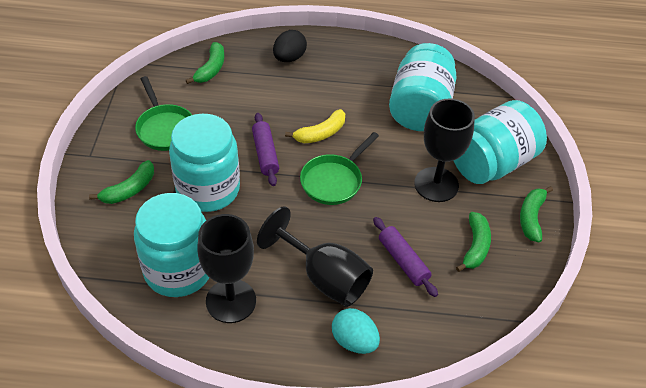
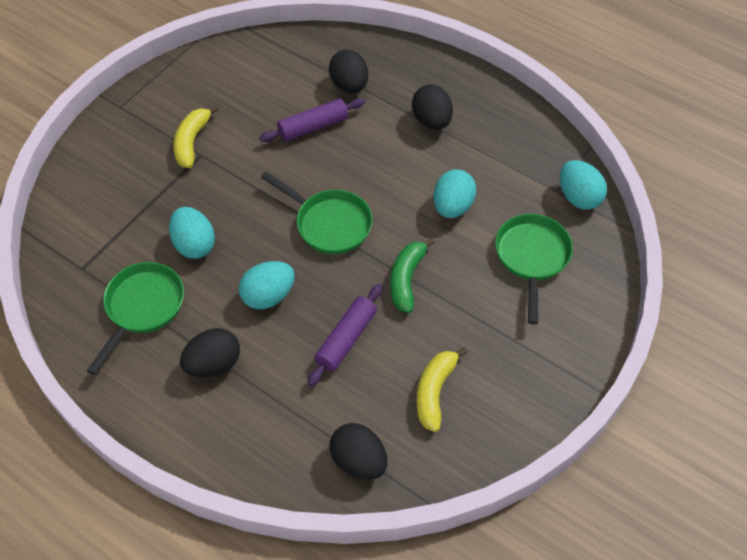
black egg: 1 -> 4
black goblet: 3 -> 0
green banana: 4 -> 1
green pan: 2 -> 3
turquoise egg: 1 -> 4
turquoise jar: 4 -> 0
yellow banana: 1 -> 2

